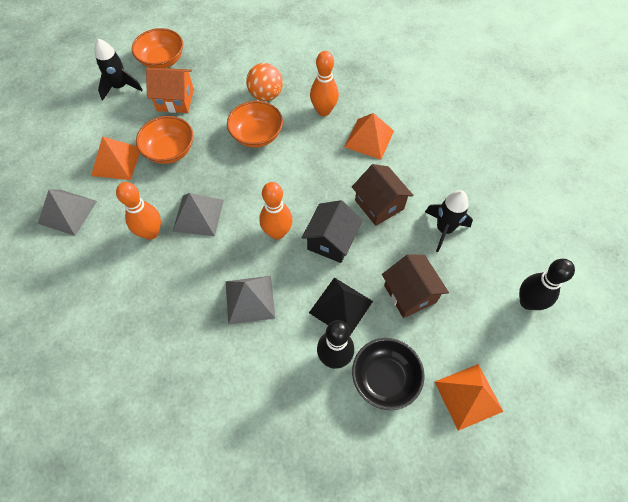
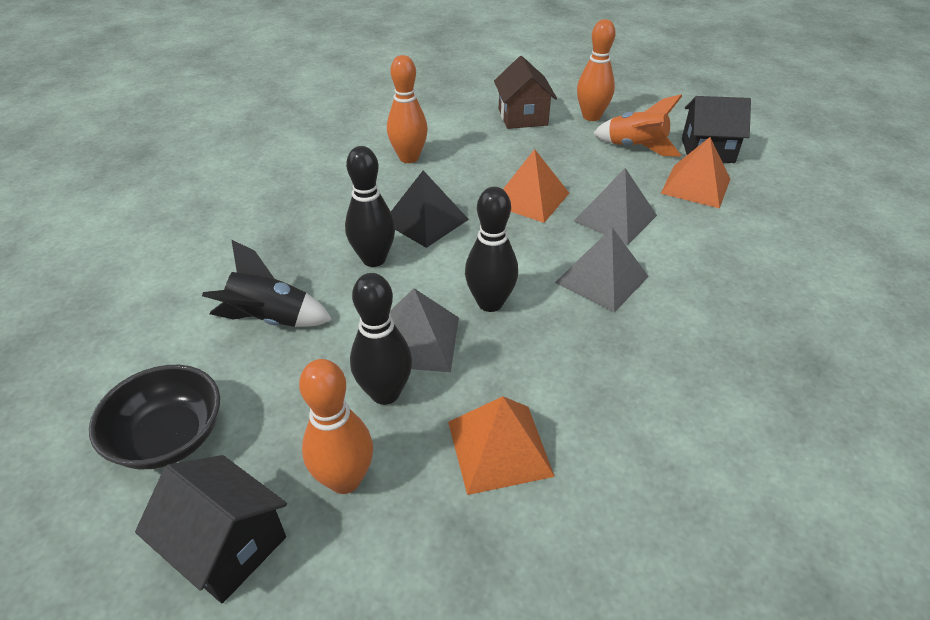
black bowling pin: 2 -> 3
black house: 1 -> 2
black rocket: 2 -> 1
brown house: 2 -> 1
orange ball: 1 -> 0
orange bowl: 3 -> 0
orange house: 1 -> 0
orange rocket: 0 -> 1

